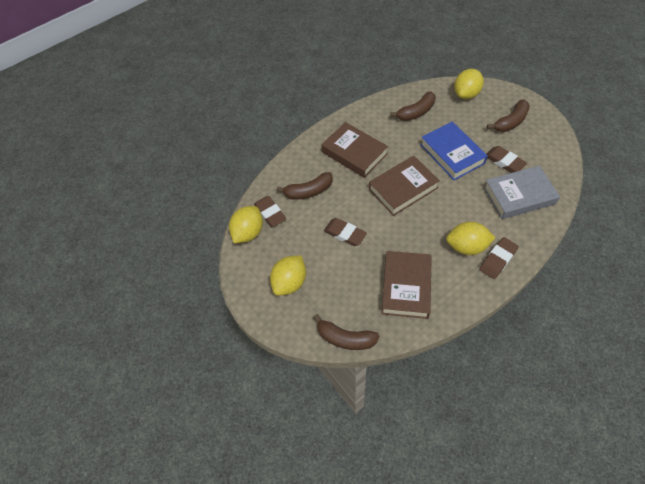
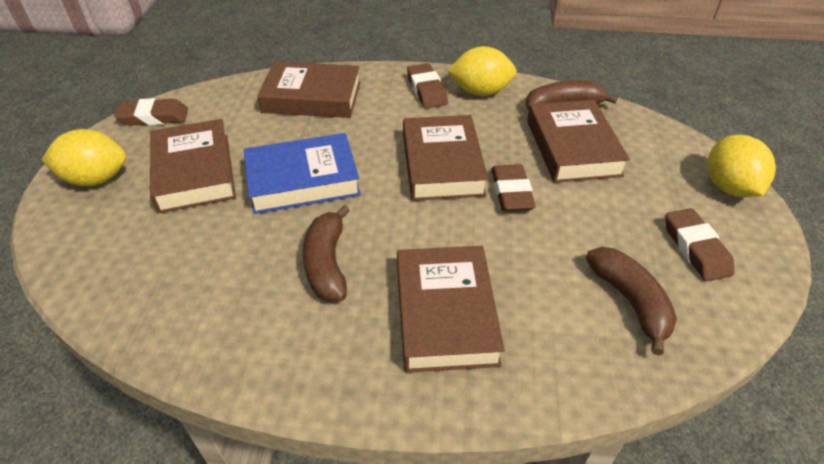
brown banana: 4 -> 3
brown book: 3 -> 5
grey book: 1 -> 0
yellow lemon: 4 -> 3

